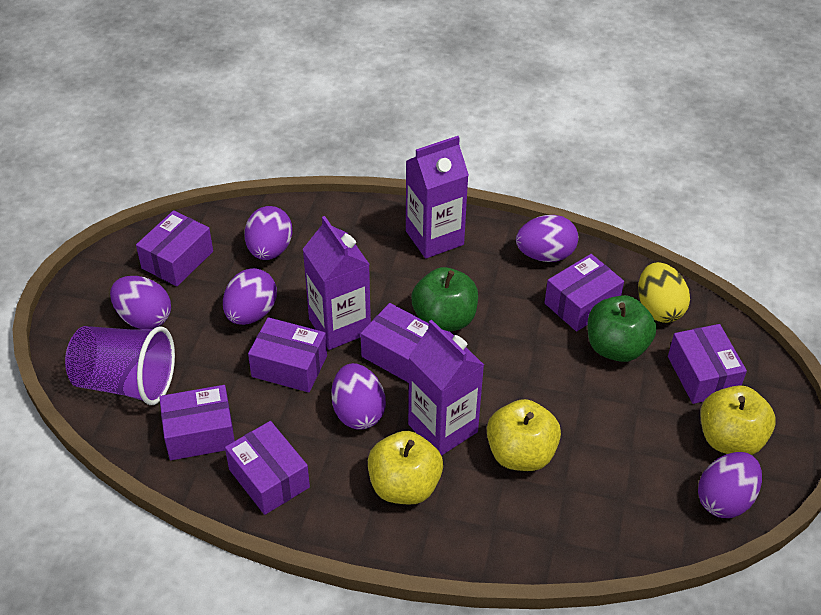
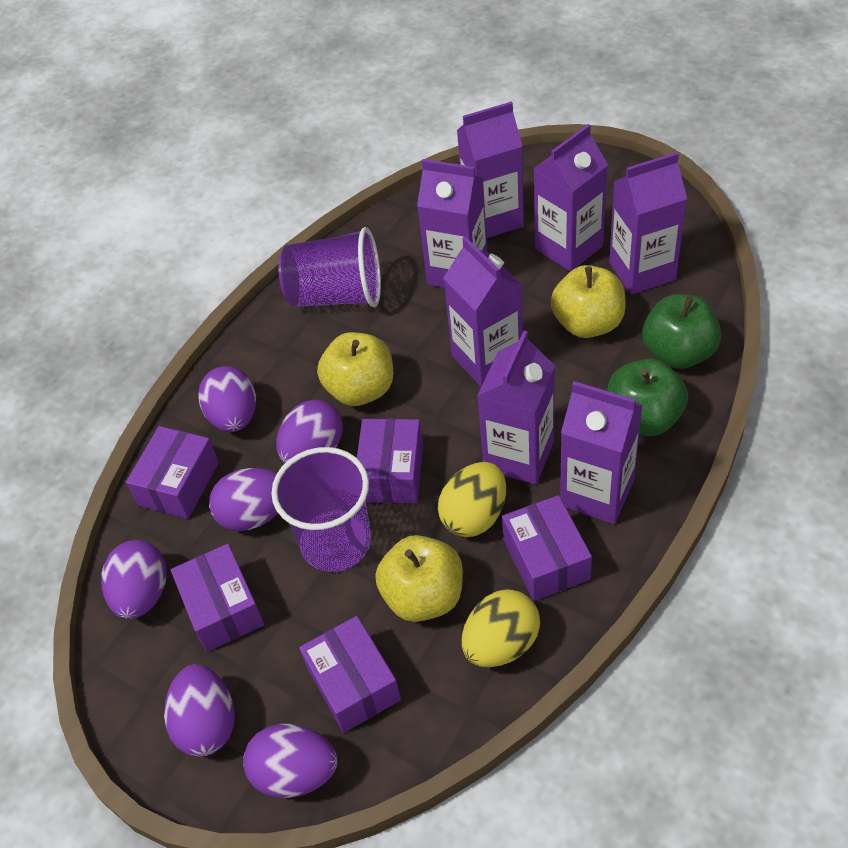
purple box: 7 -> 5
purple carton: 3 -> 7
purple cup: 1 -> 2
yellow egg: 1 -> 2

